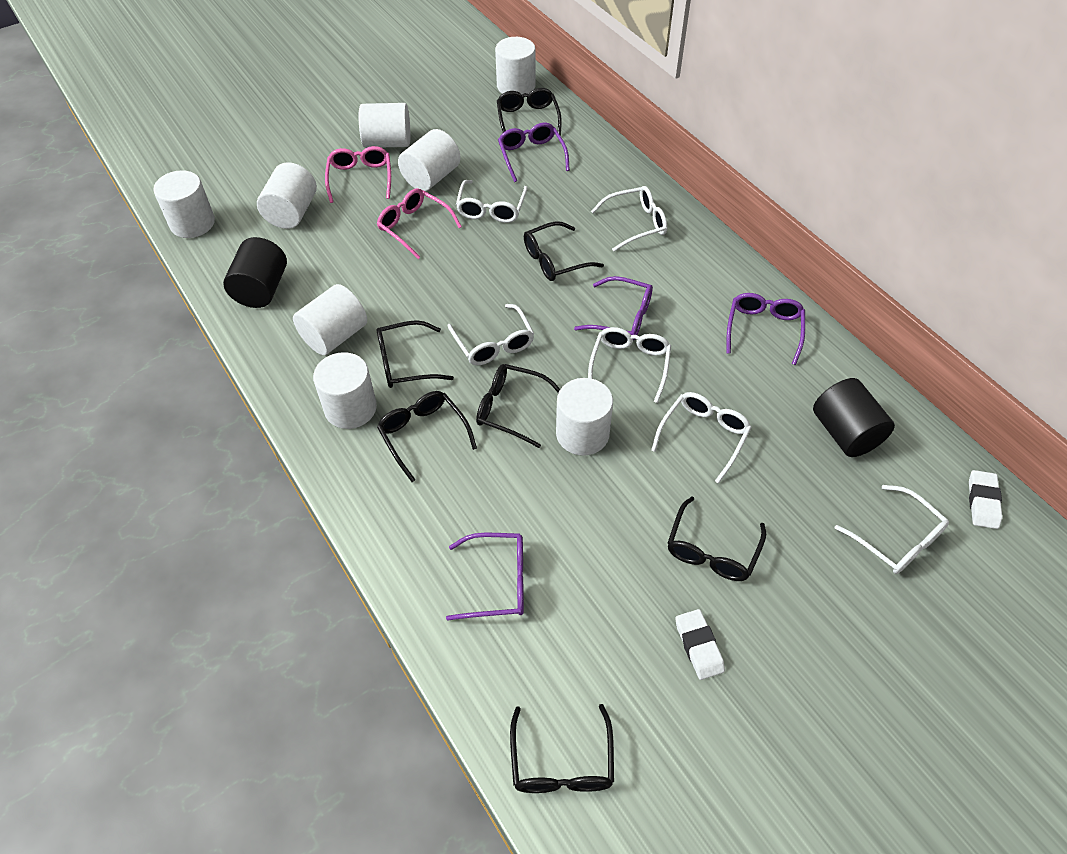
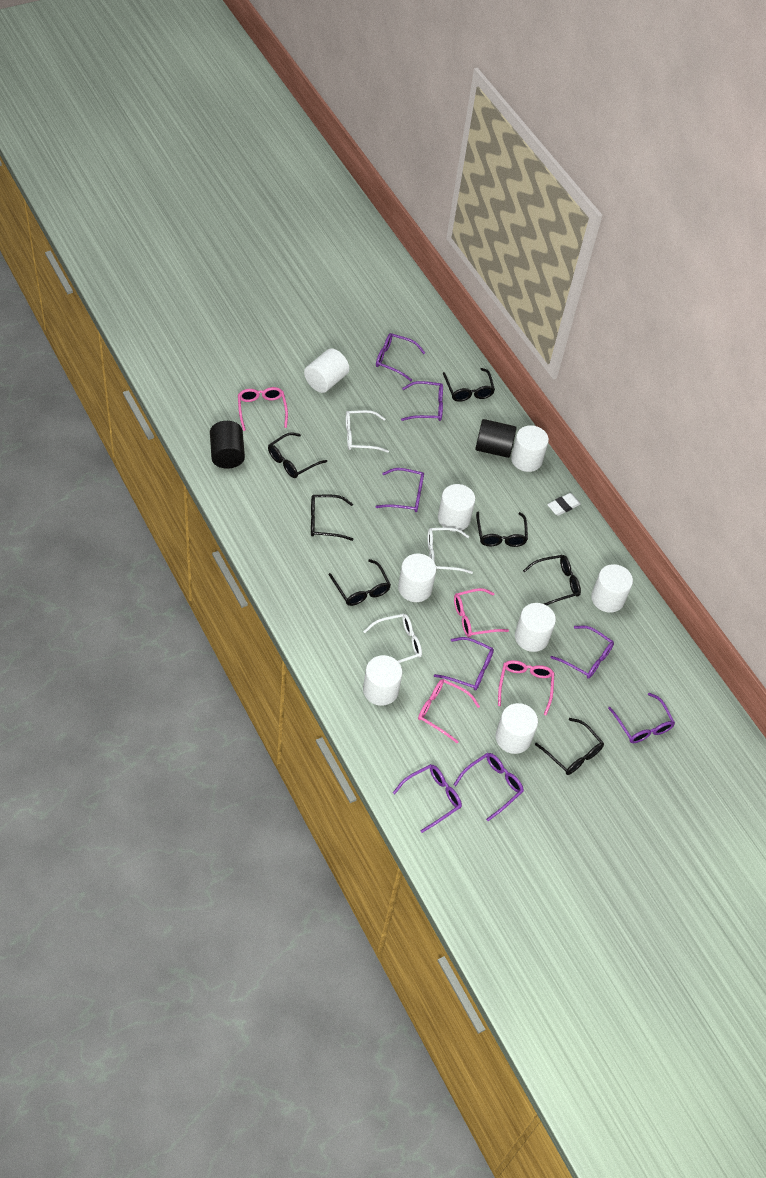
pink glasses: 2 -> 4
purple glasses: 4 -> 8
white eraser: 2 -> 1
white glasses: 6 -> 3

